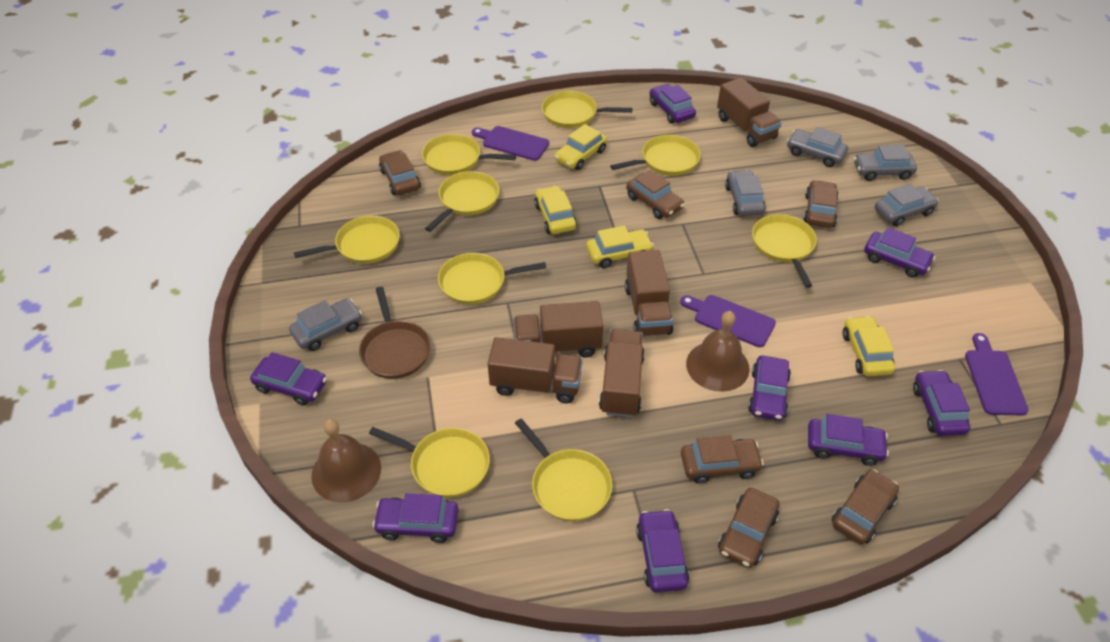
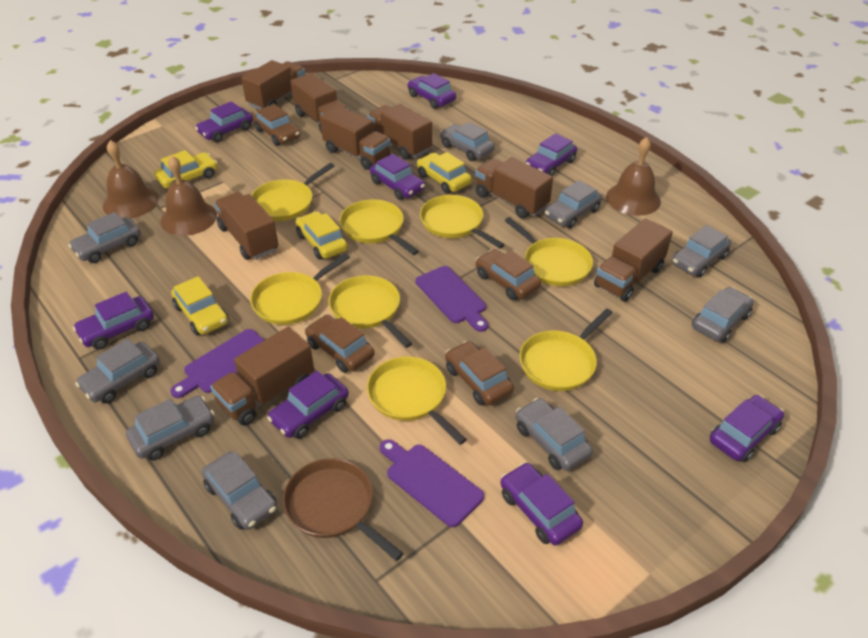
brown bell: 2 -> 3
brown car: 6 -> 4
brown truck: 5 -> 8
grey car: 5 -> 9
yellow pan: 9 -> 8

